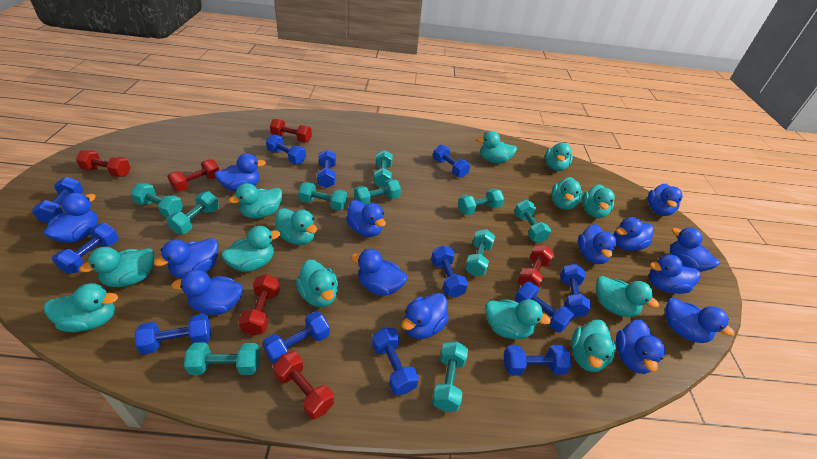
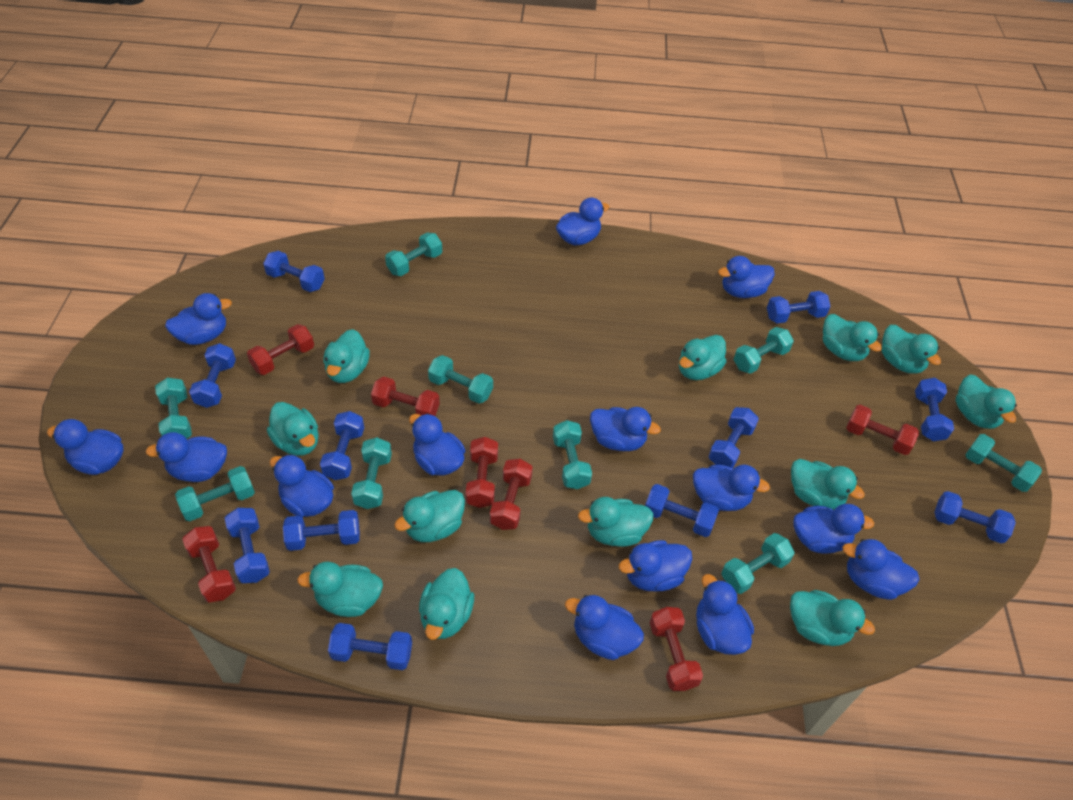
blue dumbbell: 12 -> 11
red dumbbell: 6 -> 7
turquoise duck: 13 -> 12
turquoise dumbbell: 10 -> 9

